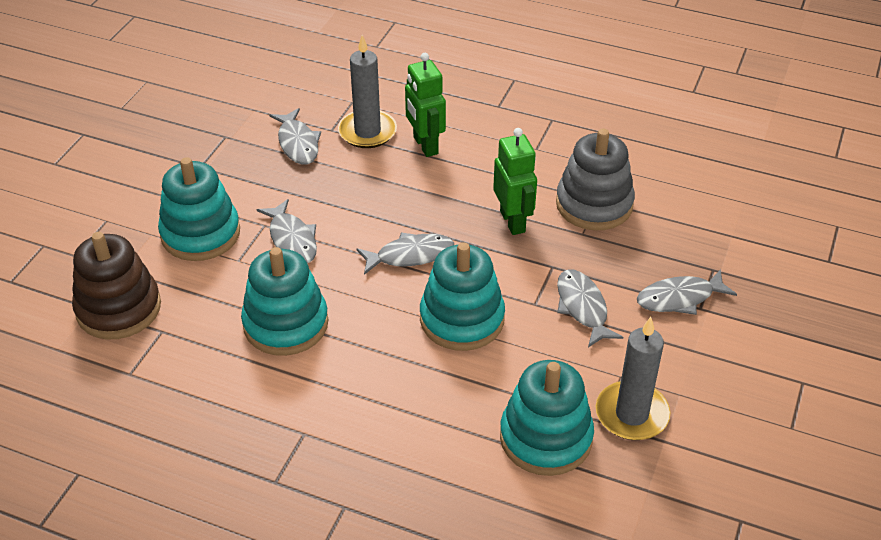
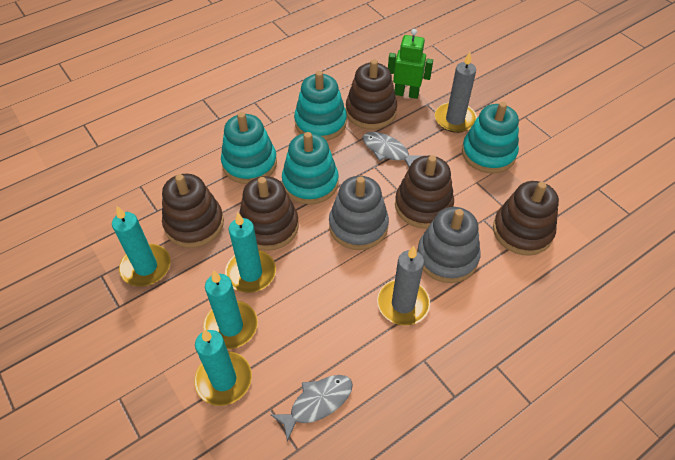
brown stacking toy: 1 -> 5
green robot: 2 -> 1
grey fish: 5 -> 2
grey stacking toy: 1 -> 2
turquoise candle: 0 -> 4

